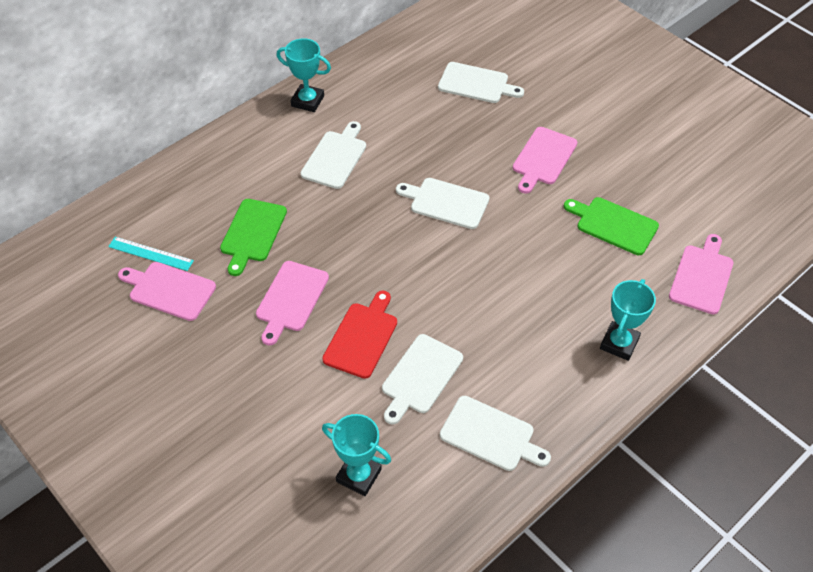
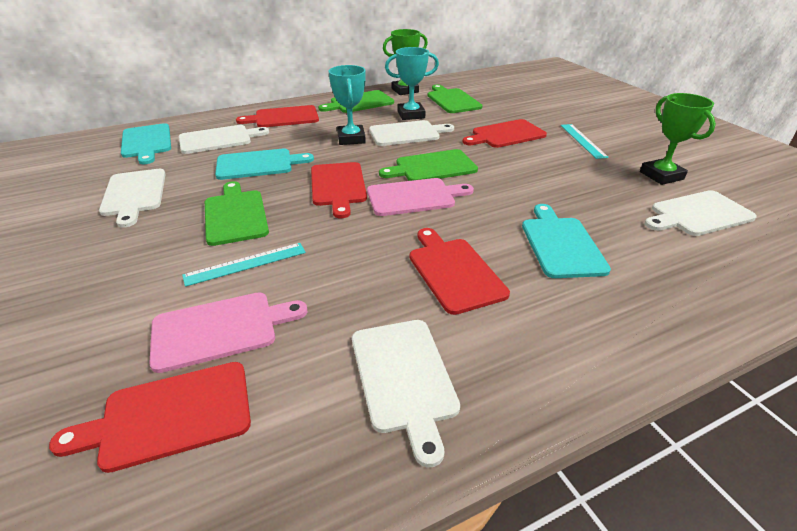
green cutting board: 2 -> 4
green trophy: 0 -> 2
pink cutting board: 4 -> 2
red cutting board: 1 -> 5
turquoise cutting board: 0 -> 3
turquoise ruler: 1 -> 2
turquoise trophy: 3 -> 2

